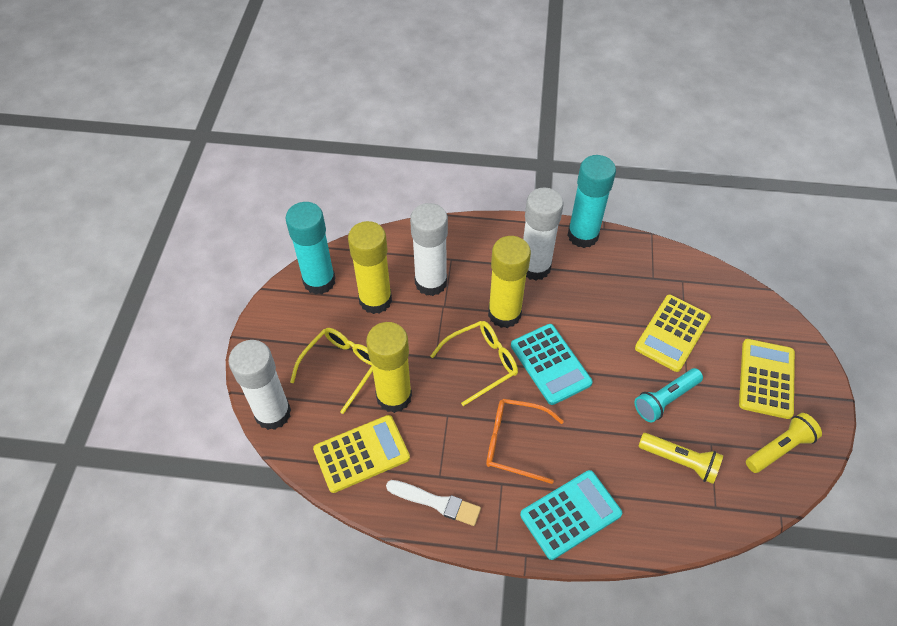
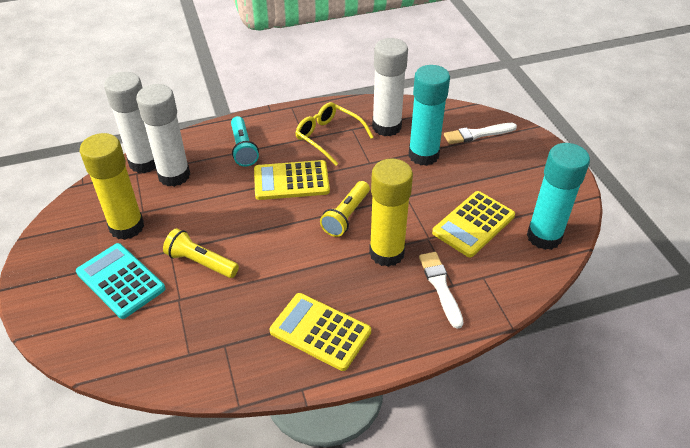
orange glasses: 1 -> 0
turquoise calculator: 2 -> 1
white brush: 1 -> 2
yellow glasses: 2 -> 1
yellow glue stick: 3 -> 2

